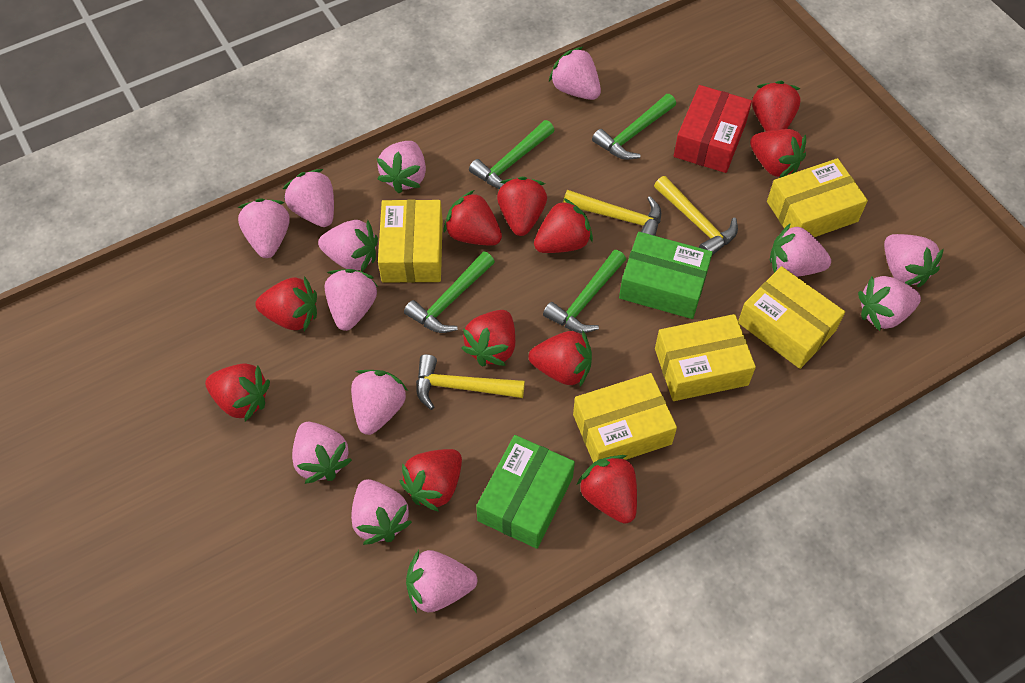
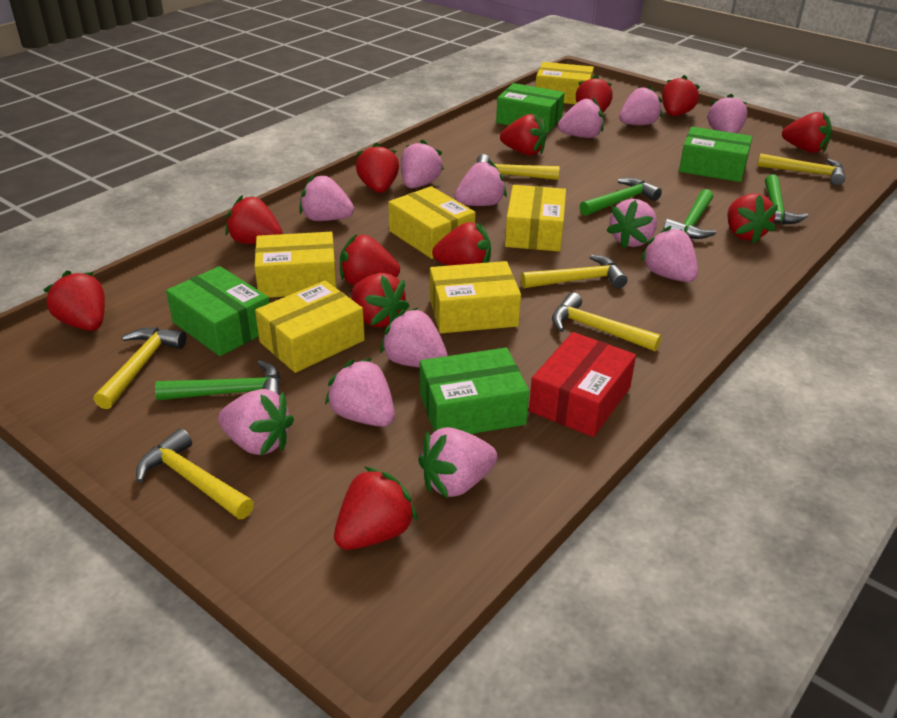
green box: 2 -> 4
pink strawberry: 13 -> 12
red strawberry: 11 -> 12
yellow box: 5 -> 6
yellow hammer: 3 -> 6

